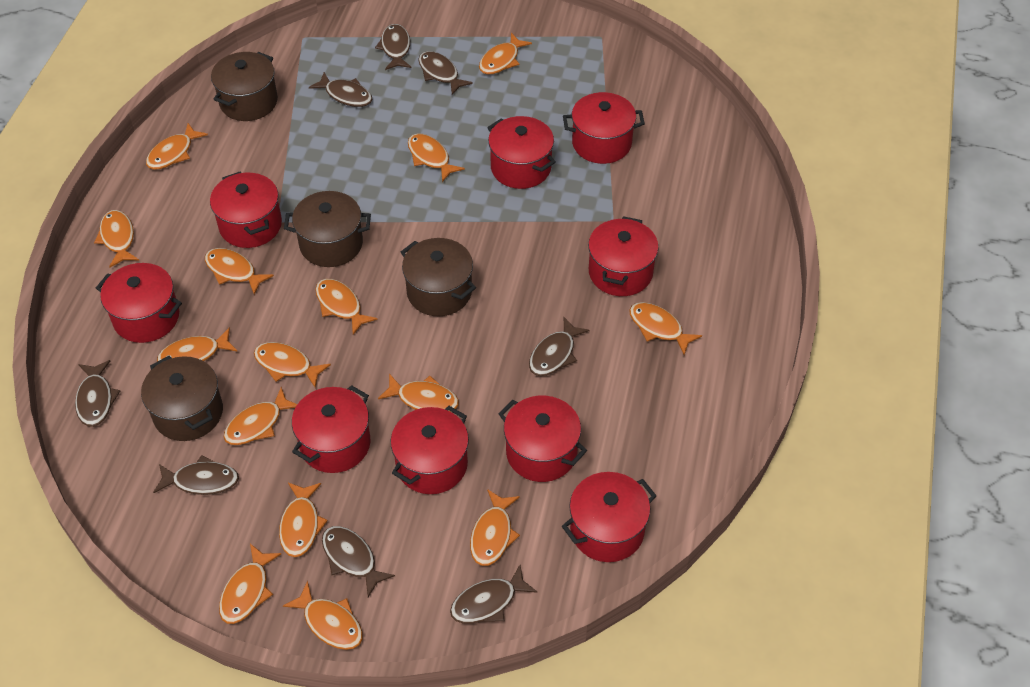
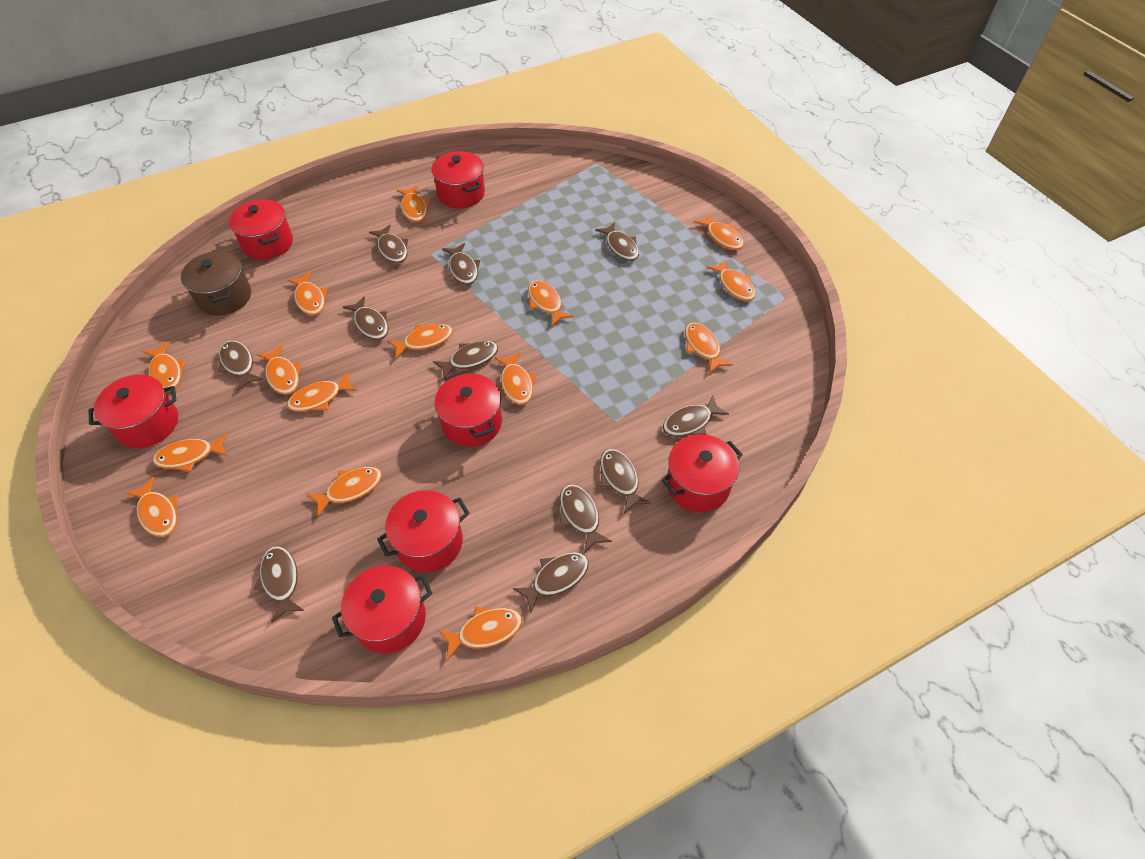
brown fish: 8 -> 11
brown pot: 4 -> 1
red pot: 9 -> 7

